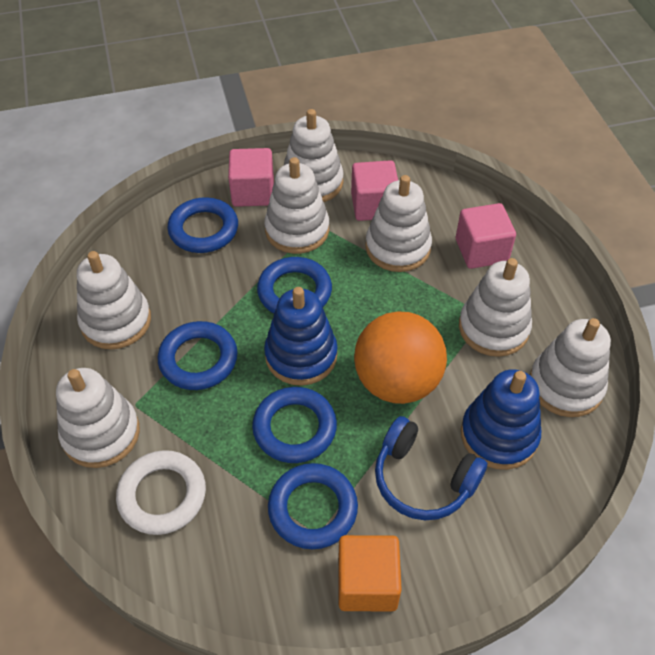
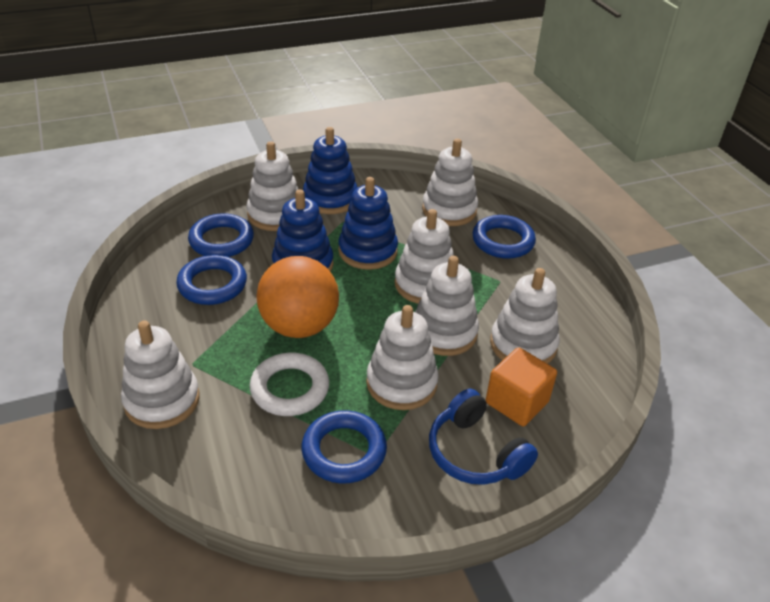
blue ring: 5 -> 4
blue stacking toy: 2 -> 3
pink cube: 3 -> 0

